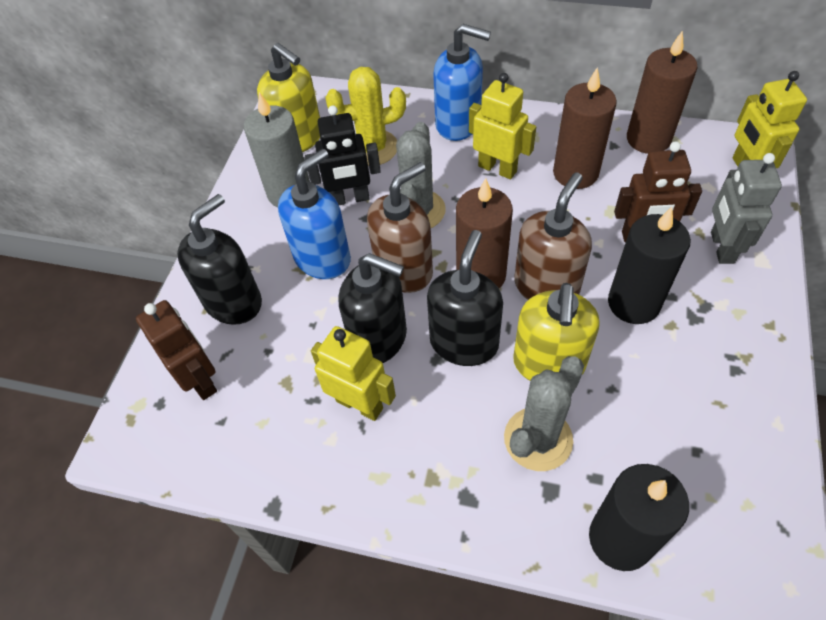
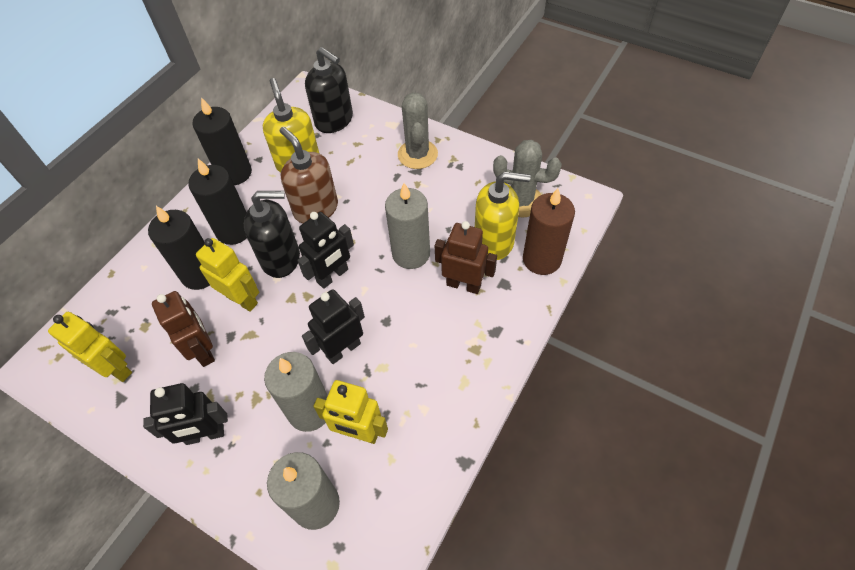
black candle: 2 -> 3
black robot: 1 -> 3
black soap dispenser: 3 -> 2
blue soap dispenser: 2 -> 0
brown candle: 3 -> 1
brown soap dispenser: 2 -> 1
grey candle: 1 -> 3
grey robot: 1 -> 0
yellow cactus: 1 -> 0

